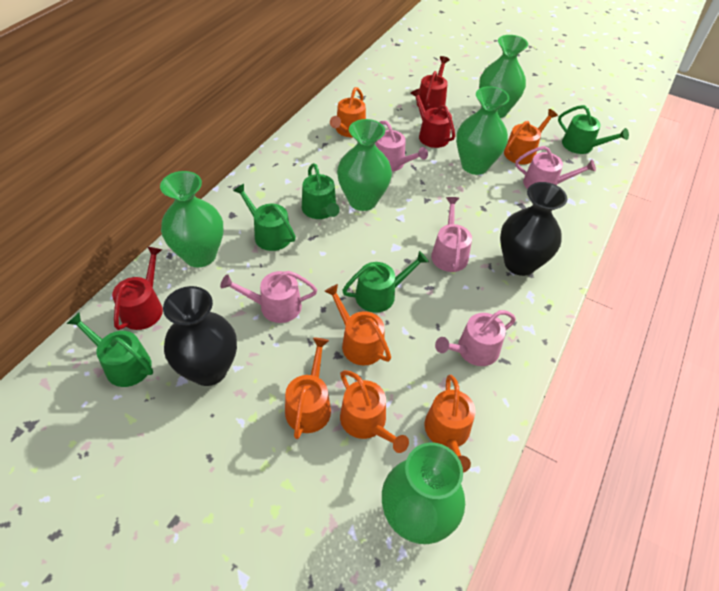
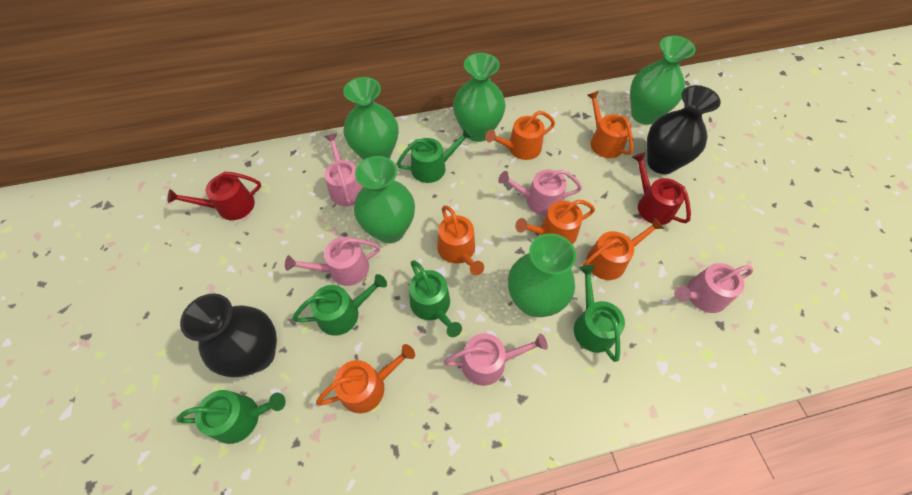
red watering can: 3 -> 2

